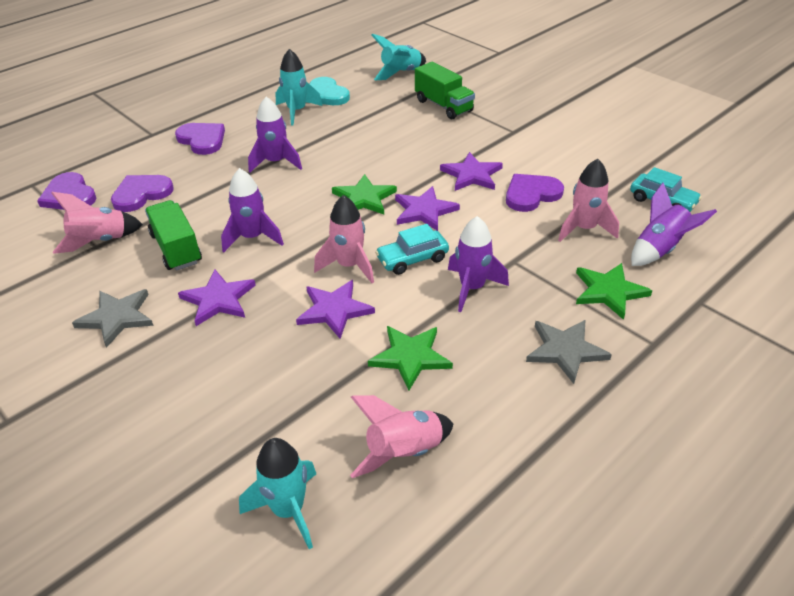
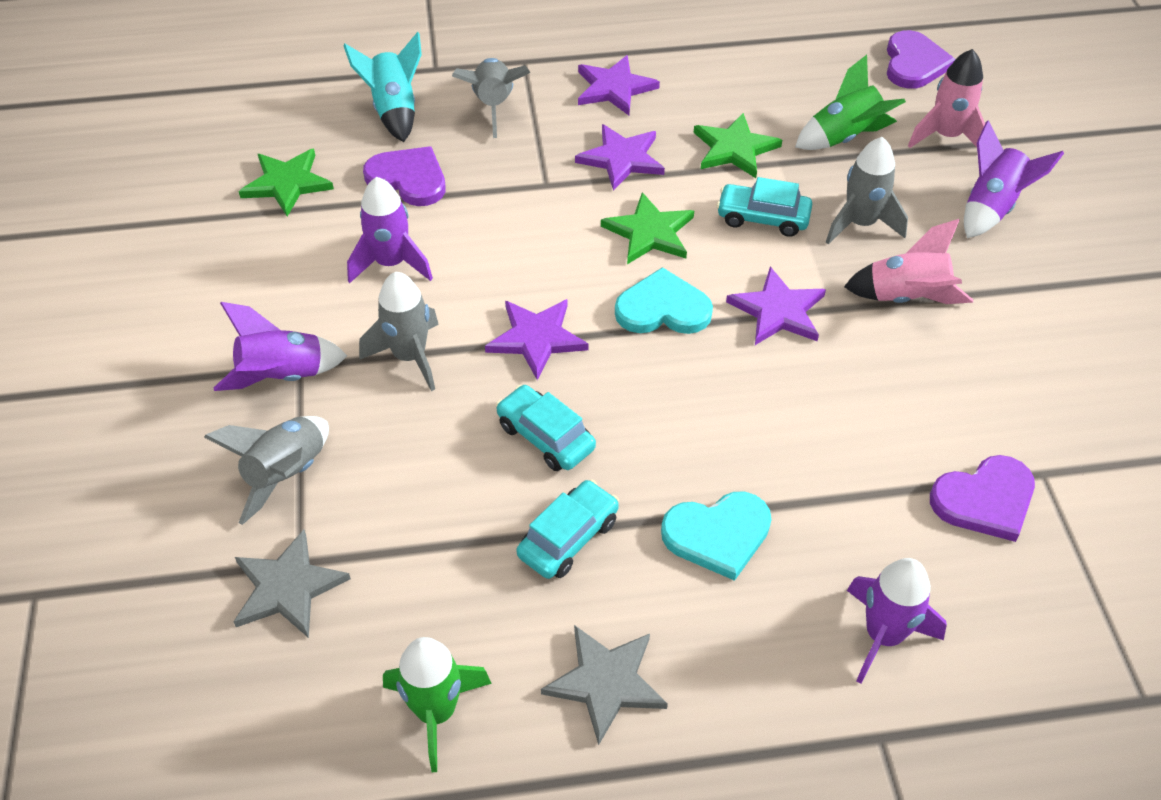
green rocket: 0 -> 2
green truck: 2 -> 0
grey rocket: 0 -> 4
pink rocket: 4 -> 2
purple heart: 4 -> 3
turquoise car: 2 -> 3
turquoise heart: 1 -> 2
turquoise rocket: 3 -> 1

